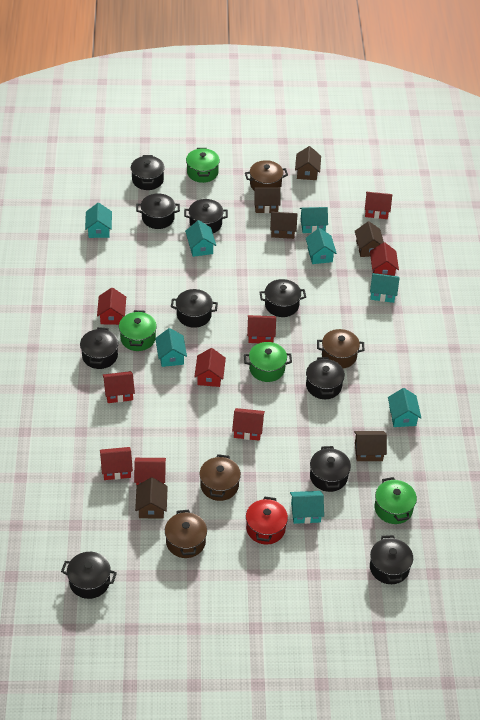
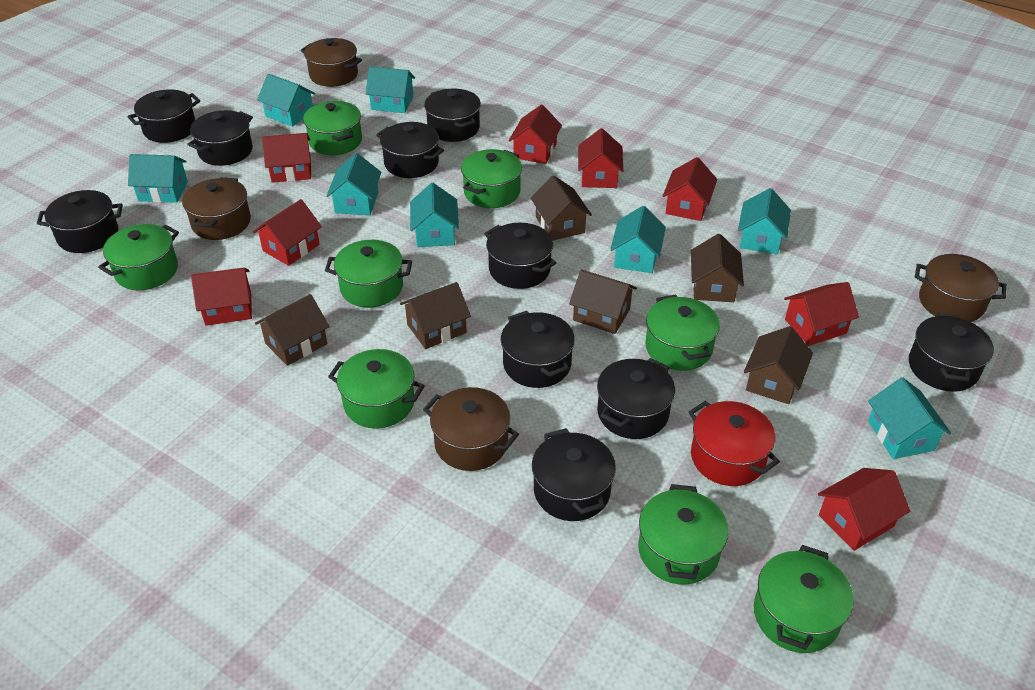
green pot: 4 -> 8
red house: 9 -> 8

